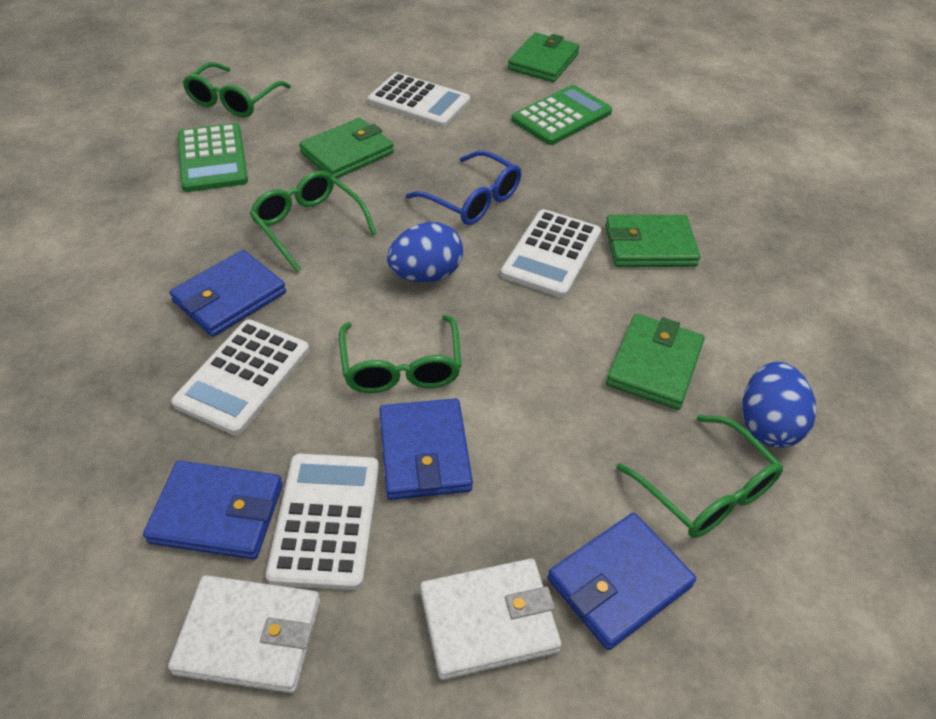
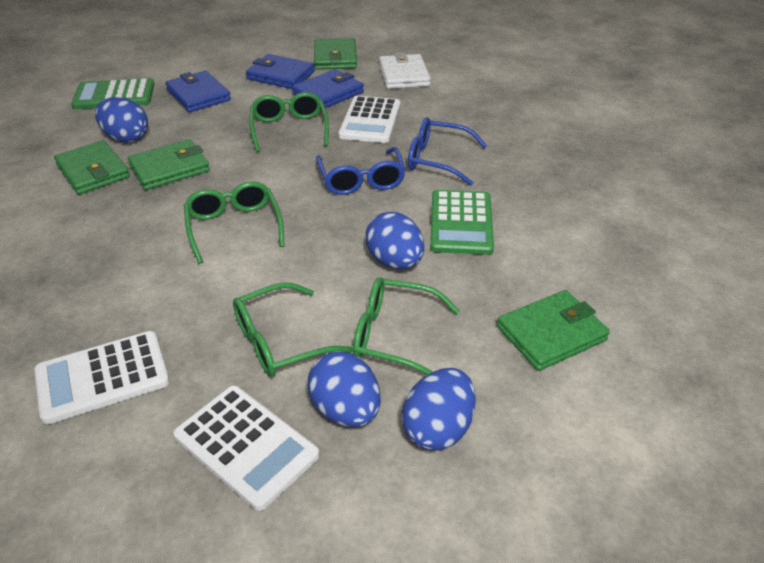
blue egg: 2 -> 4
blue glasses: 1 -> 2
blue wallet: 4 -> 3
white calculator: 4 -> 3
white wallet: 2 -> 1

